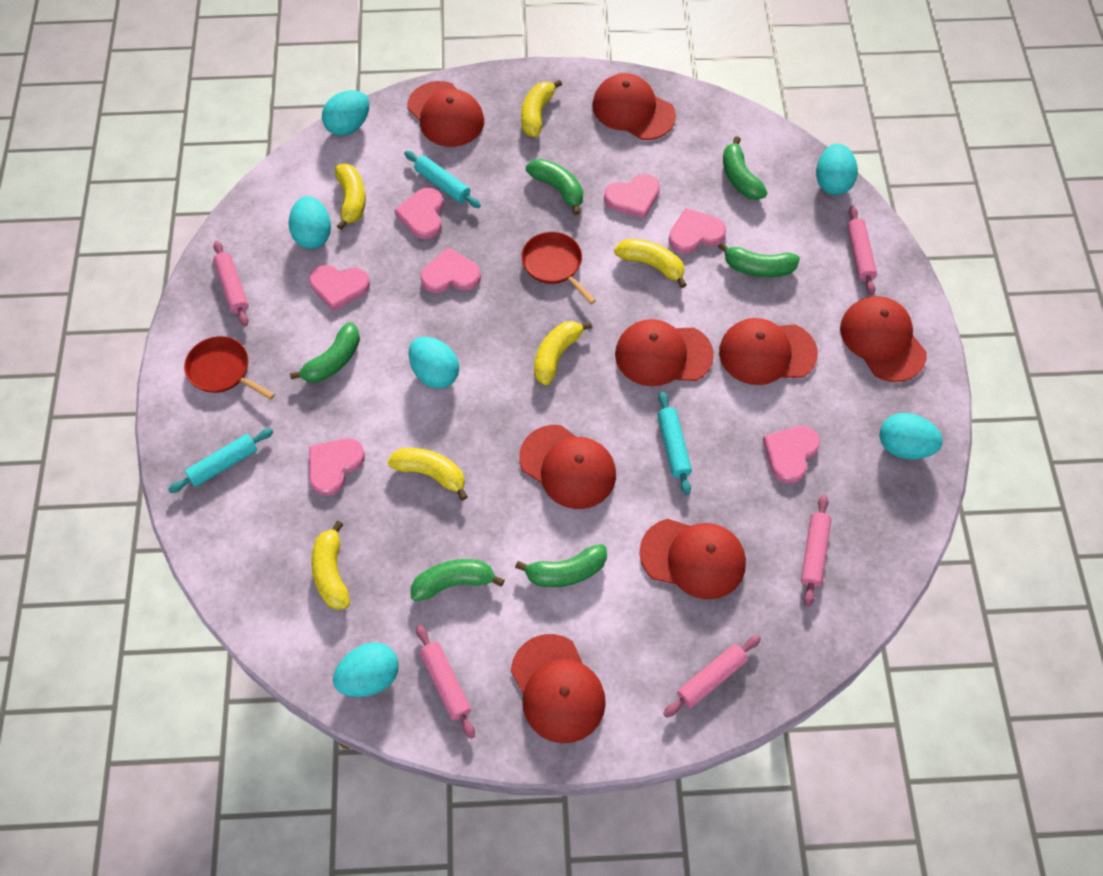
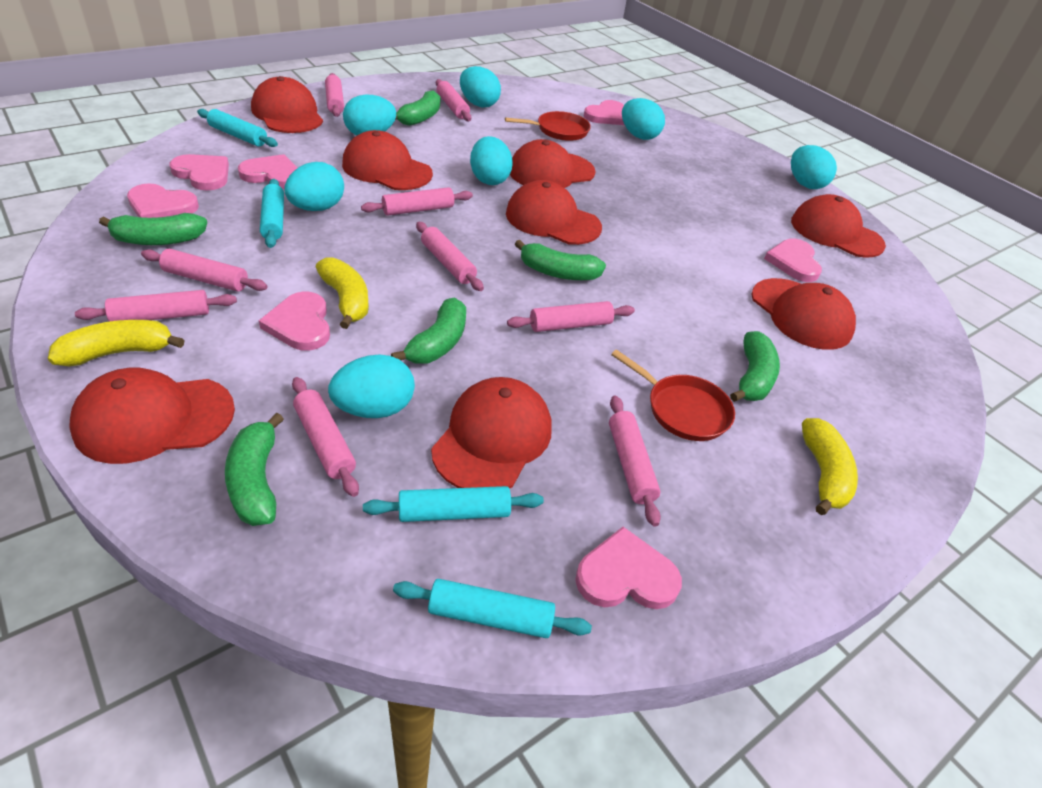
pink rolling pin: 5 -> 9
turquoise egg: 6 -> 7
turquoise rolling pin: 3 -> 4
yellow banana: 6 -> 3

